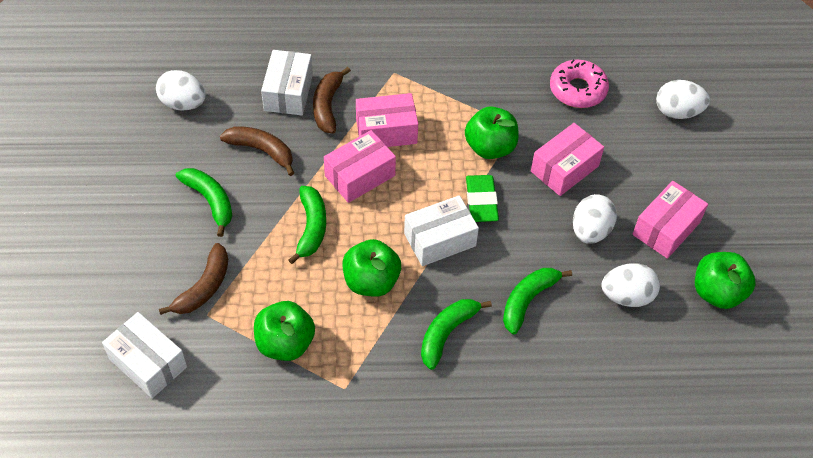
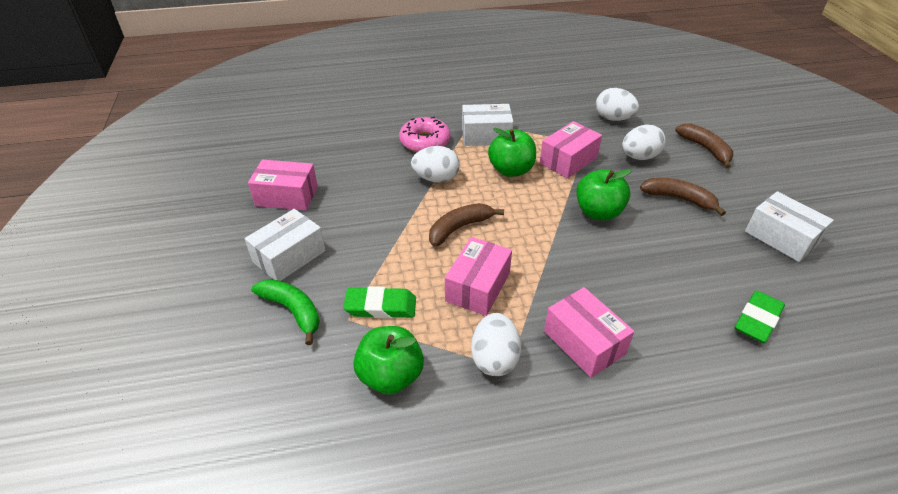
green apple: 4 -> 3
green banana: 4 -> 1
green eraser: 1 -> 2

